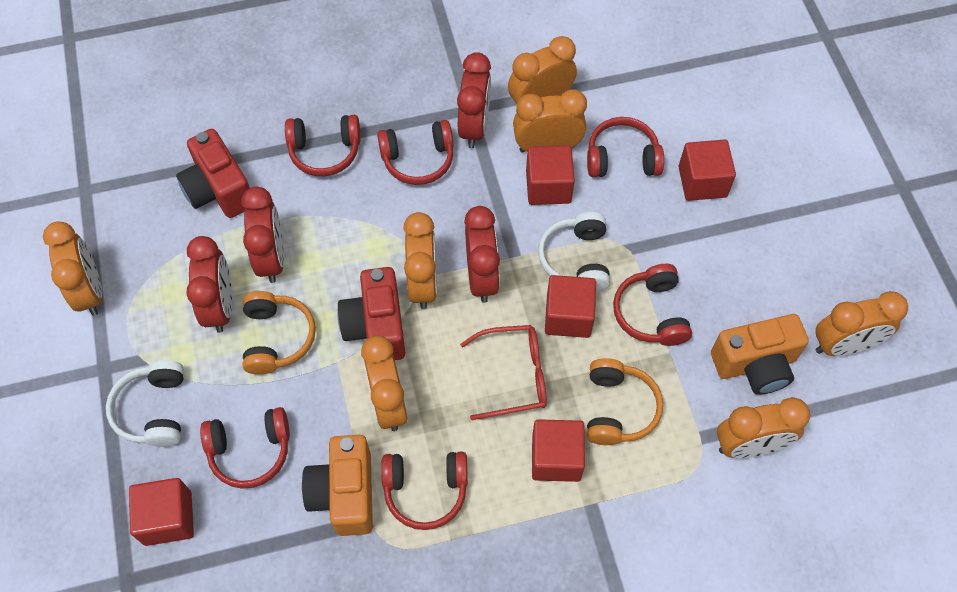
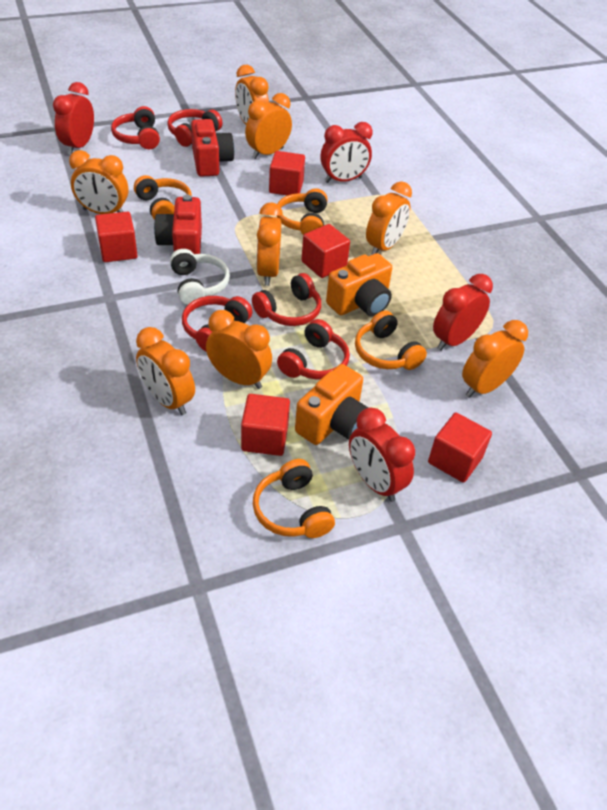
orange clock: 7 -> 8
orange headphones: 2 -> 4
red glasses: 1 -> 0
red headphones: 6 -> 5
white headphones: 2 -> 1

